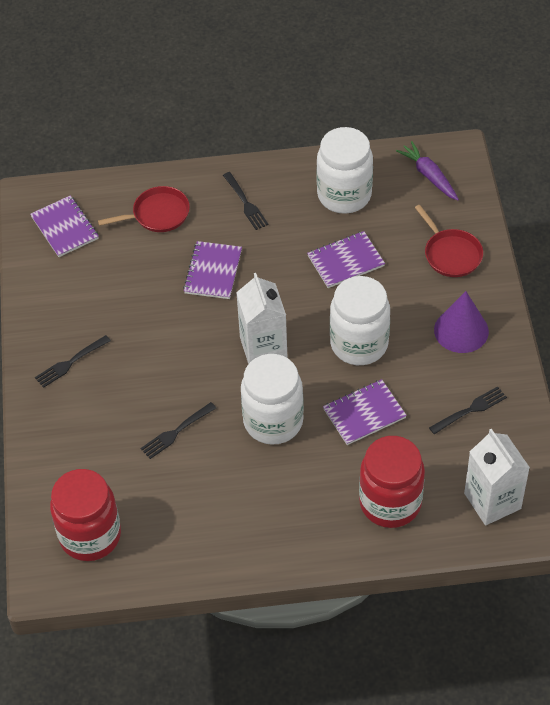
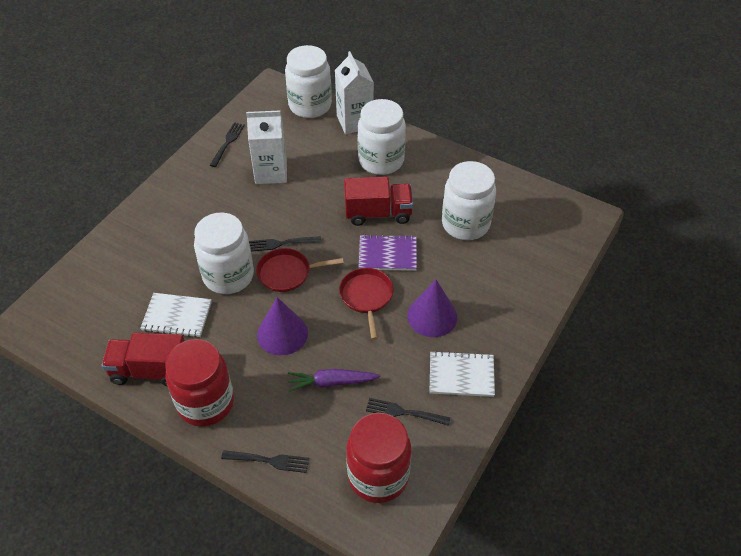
purple cone: 1 -> 2
purple notebook: 4 -> 1
red truck: 0 -> 2
white jar: 3 -> 4
white notebook: 0 -> 2

